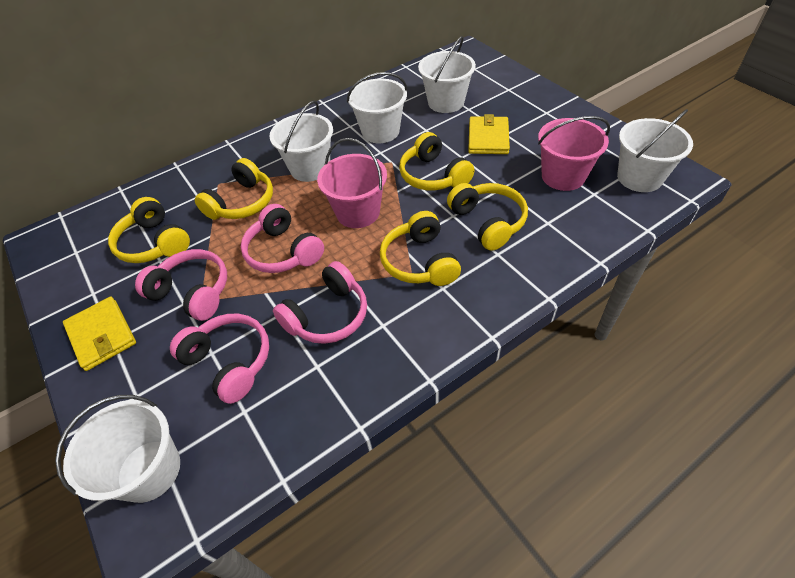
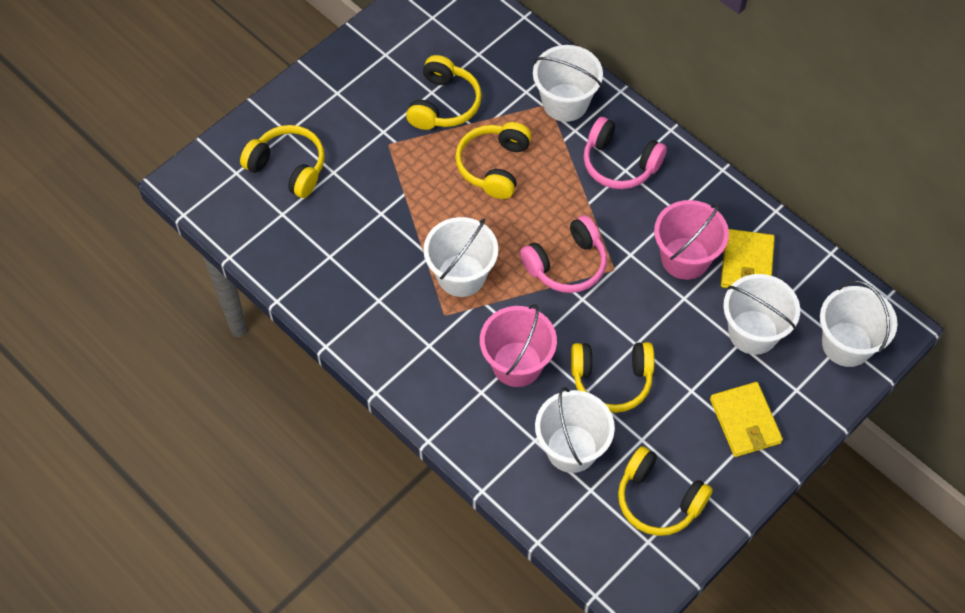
pink headphones: 4 -> 2

